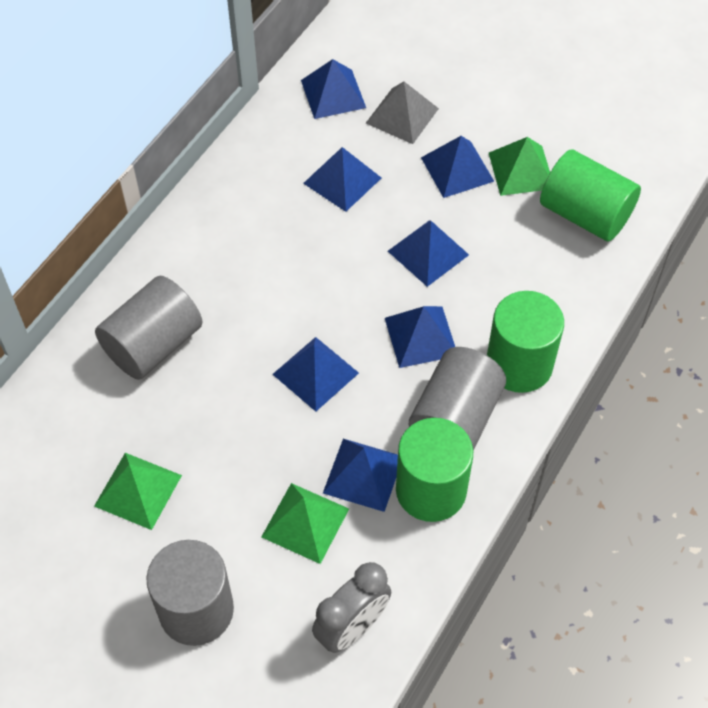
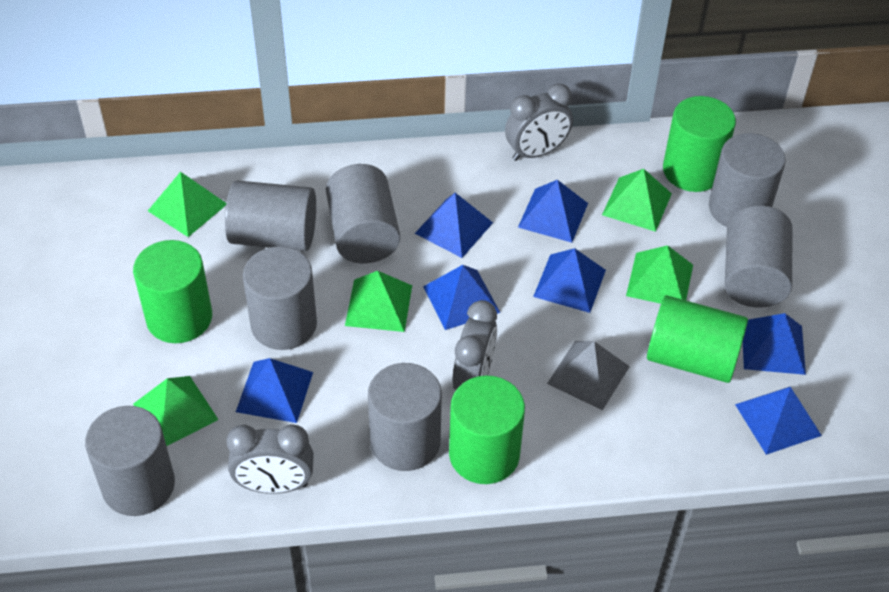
green cylinder: 3 -> 4
green pyramid: 3 -> 5
grey clock: 1 -> 3
grey cylinder: 3 -> 7

